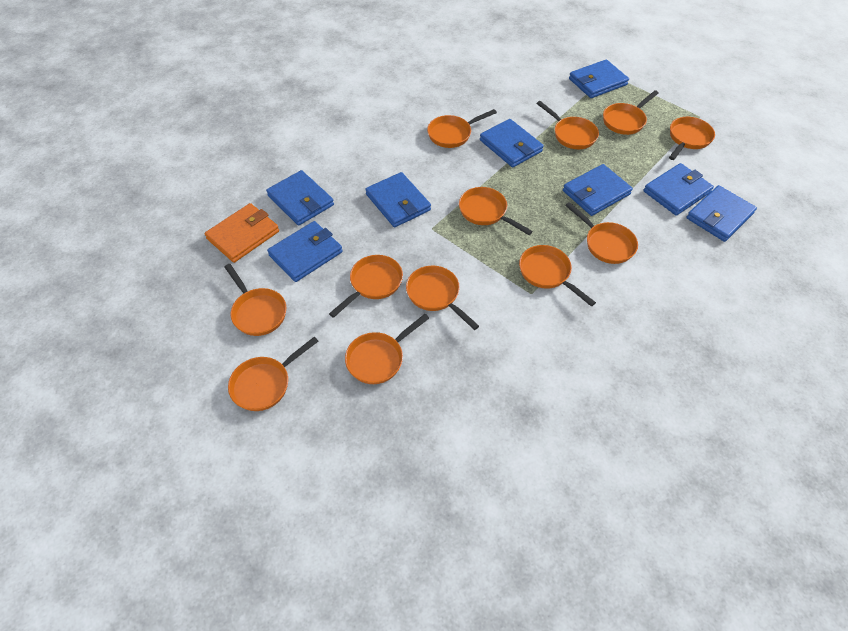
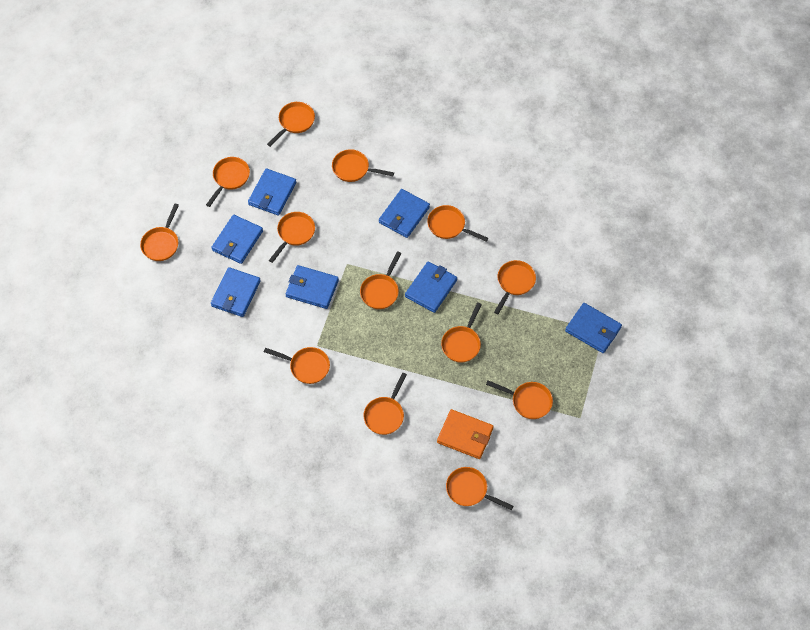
blue wallet: 8 -> 7
orange pan: 12 -> 13

